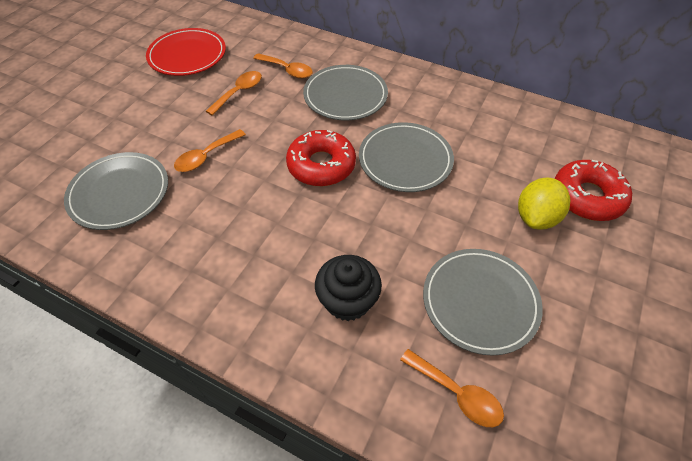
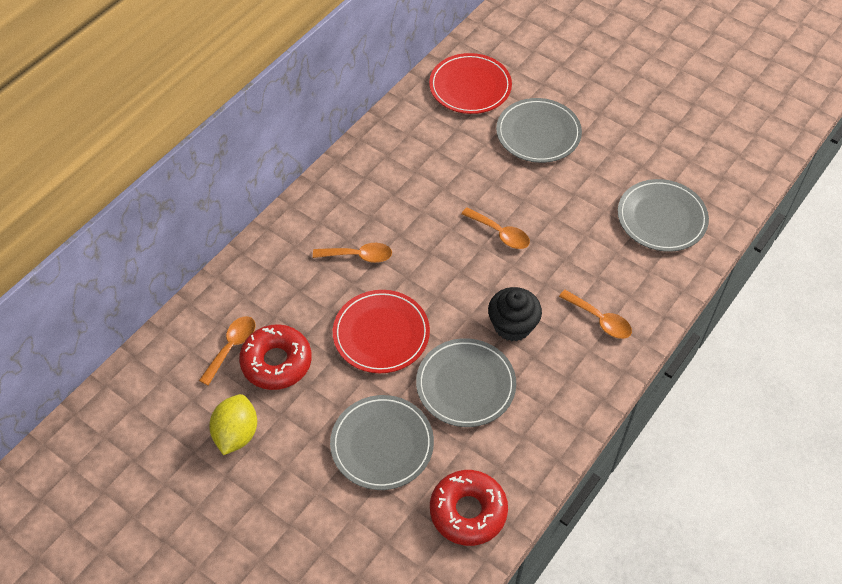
red plate: 1 -> 2

